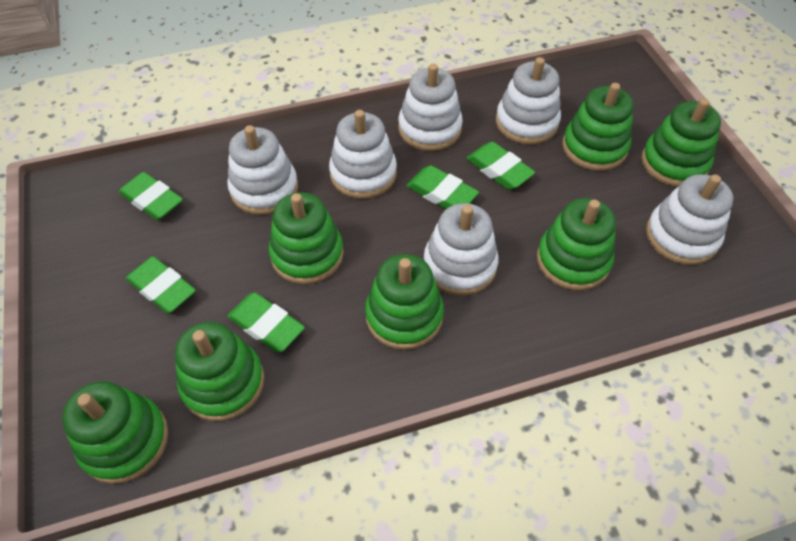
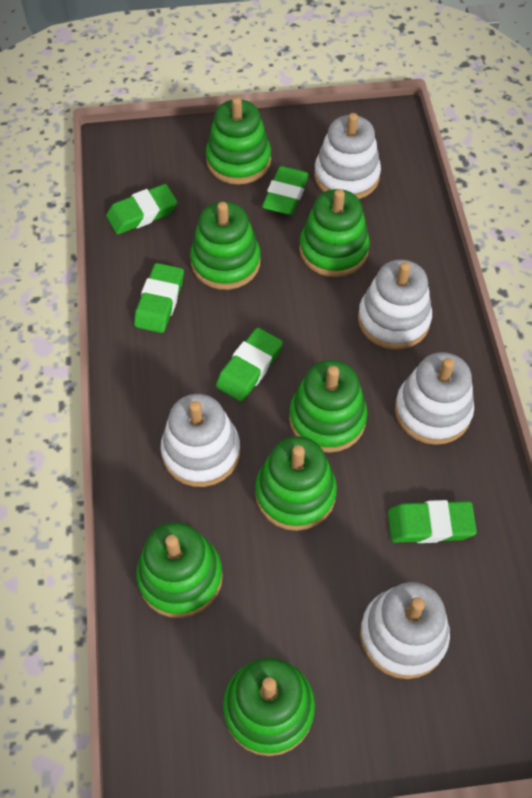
white stacking toy: 6 -> 5

